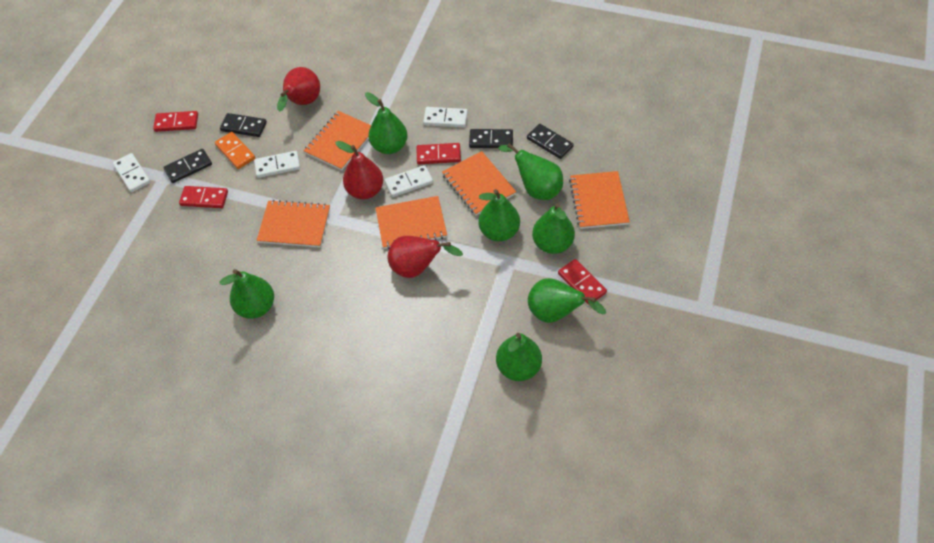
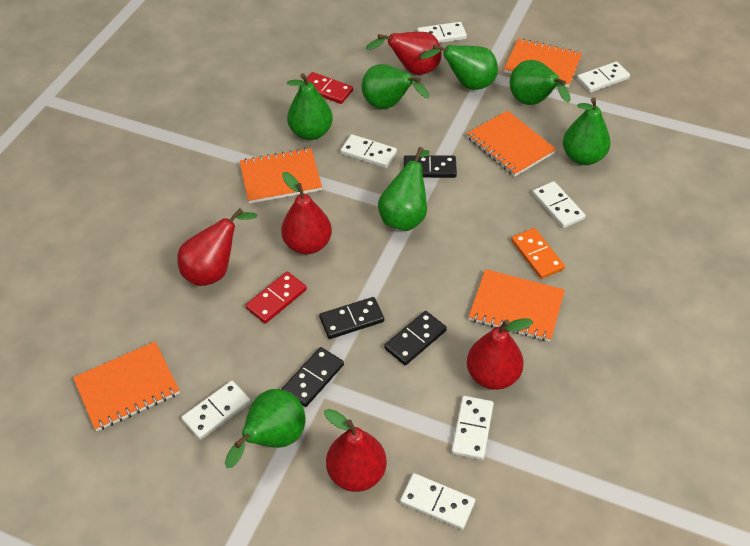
red domino: 4 -> 2
red pear: 3 -> 5
white domino: 4 -> 7

